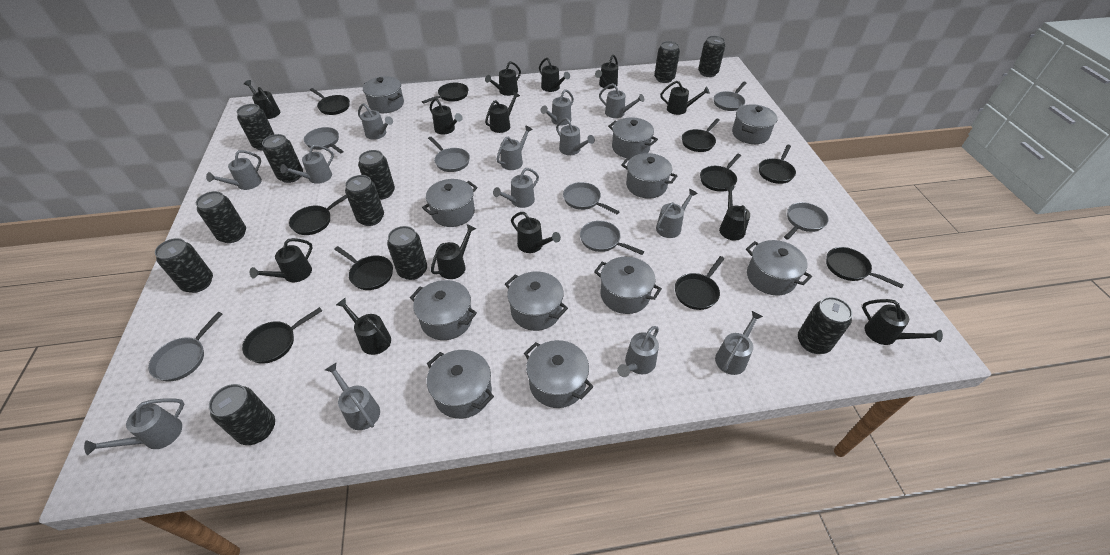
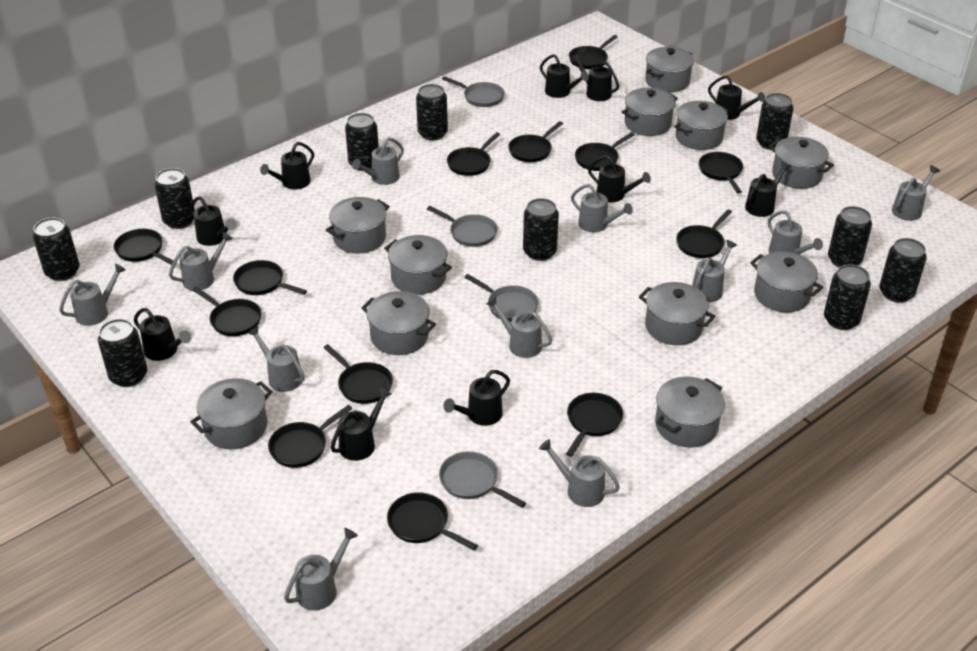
black can: 11 -> 10
black pan: 10 -> 13
black watering can: 13 -> 10
grey pan: 7 -> 4
grey watering can: 13 -> 11

